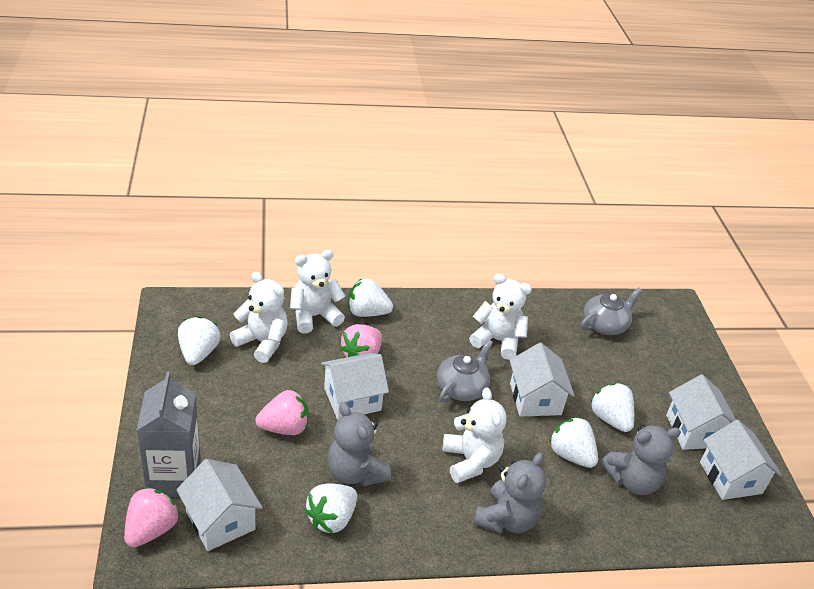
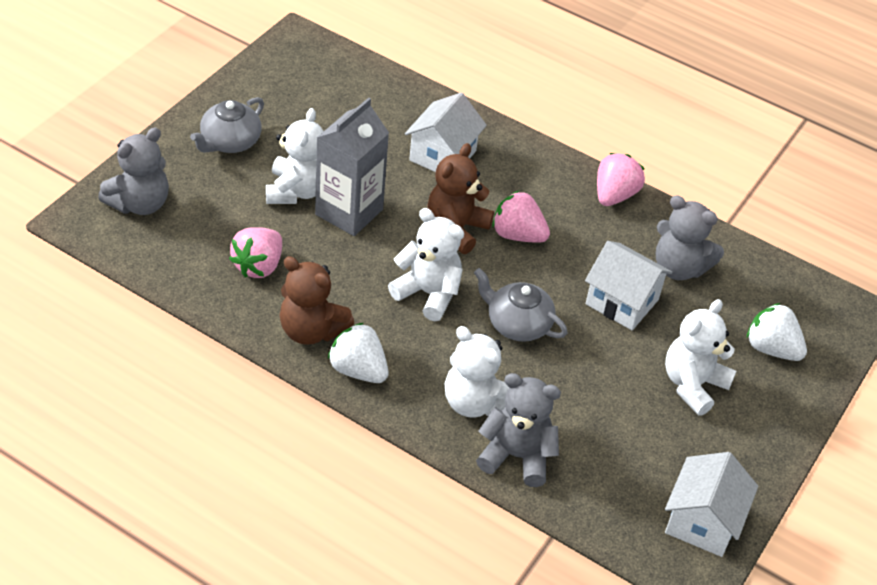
brown teddy bear: 0 -> 2
white house: 5 -> 3
white strawberry: 5 -> 2

